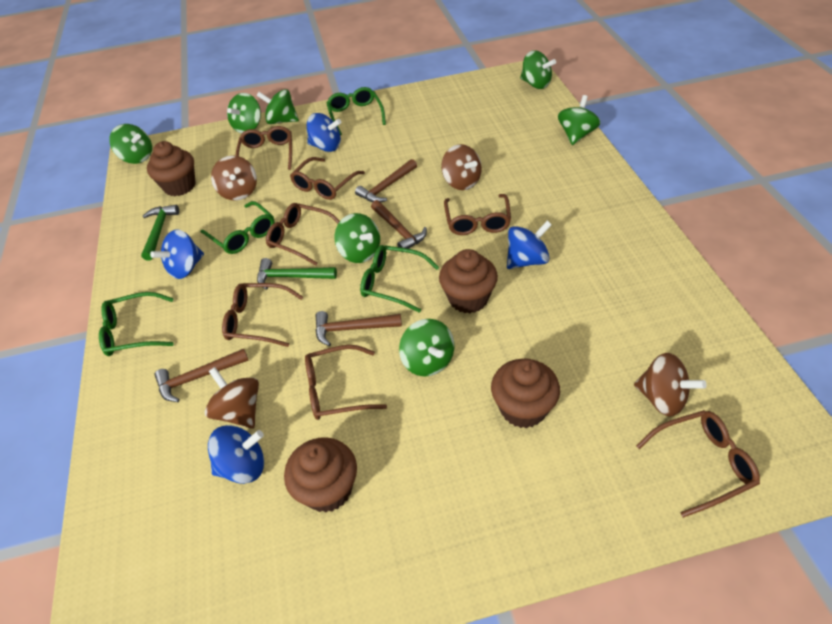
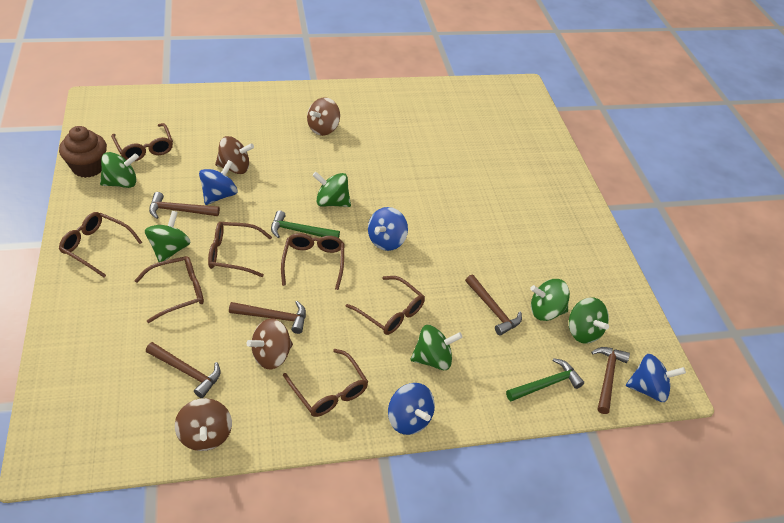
brown cupcake: 4 -> 1
brown hammer: 4 -> 5
green glasses: 4 -> 0
green spinning top: 7 -> 6

